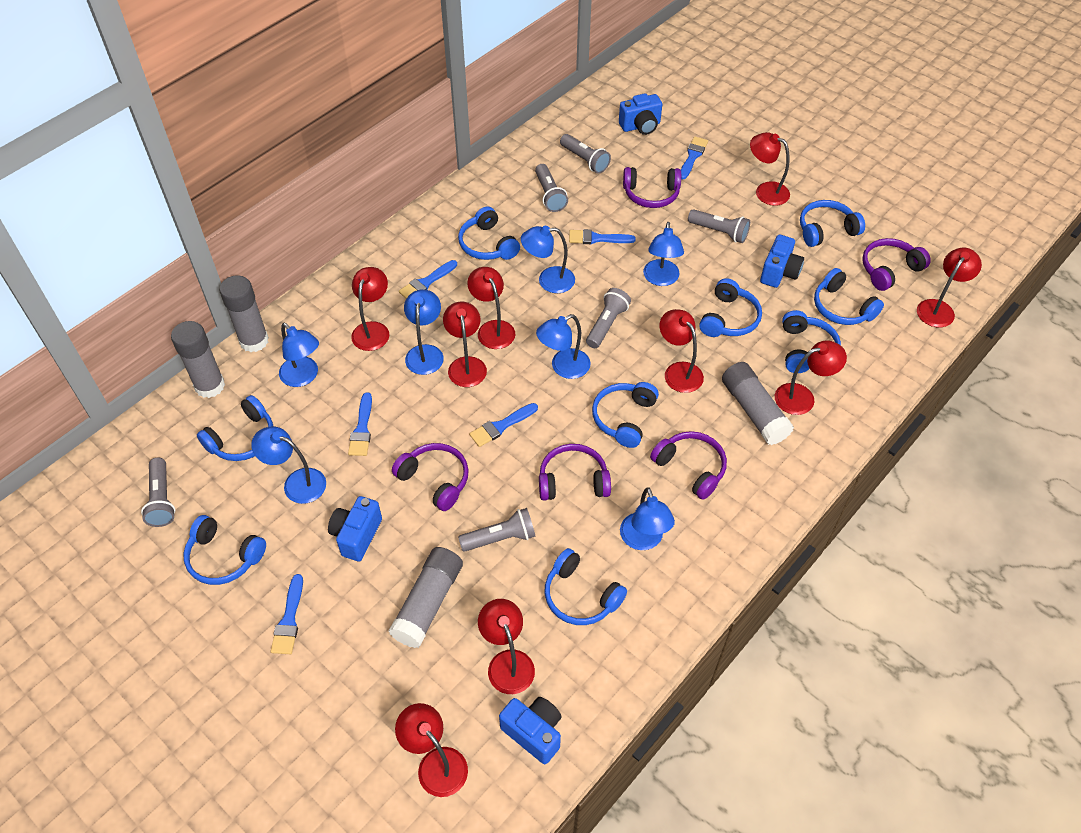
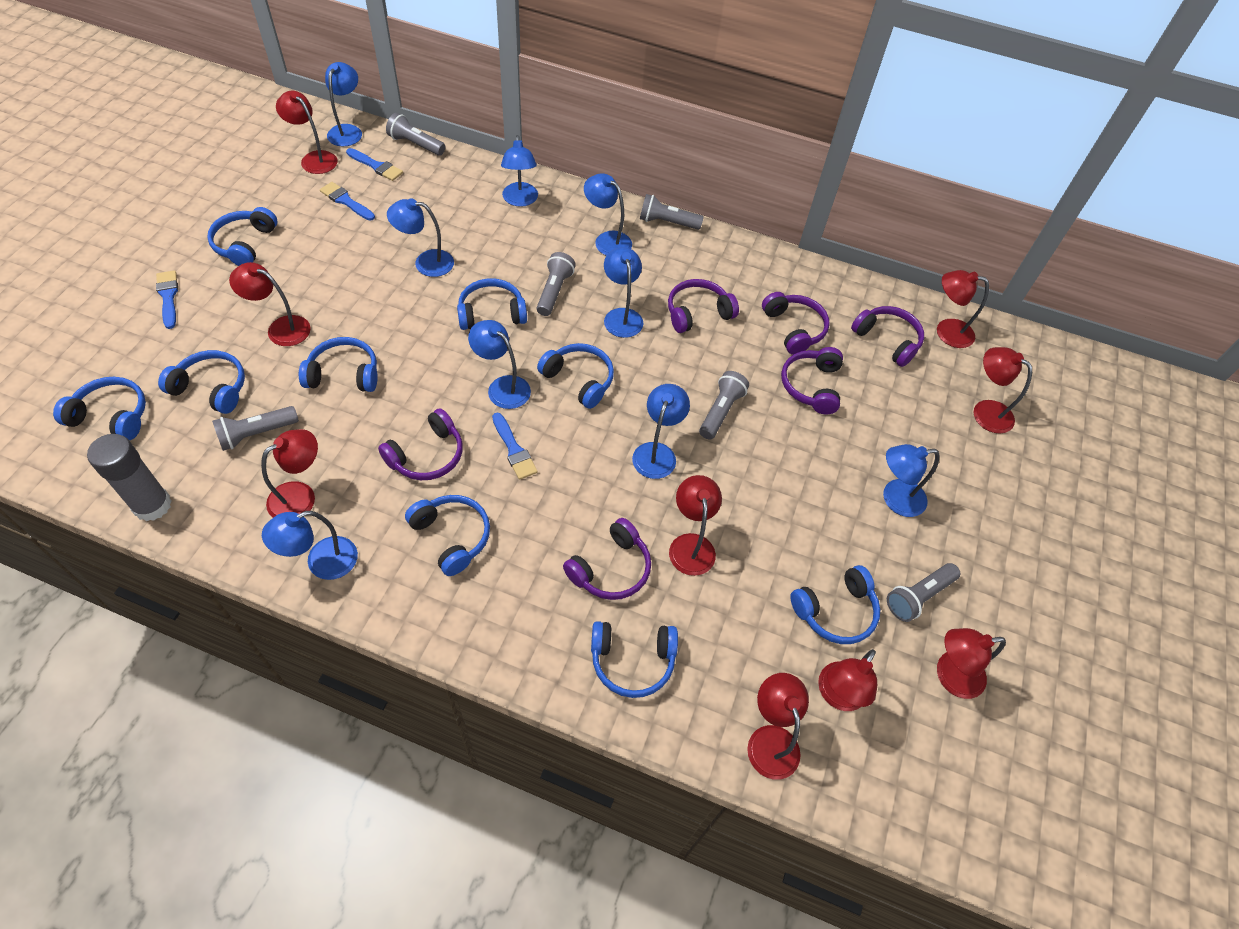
blue brush: 6 -> 4
blue camera: 4 -> 0
blue lamp: 7 -> 9
grey glue stick: 4 -> 1
purple headphones: 5 -> 6

